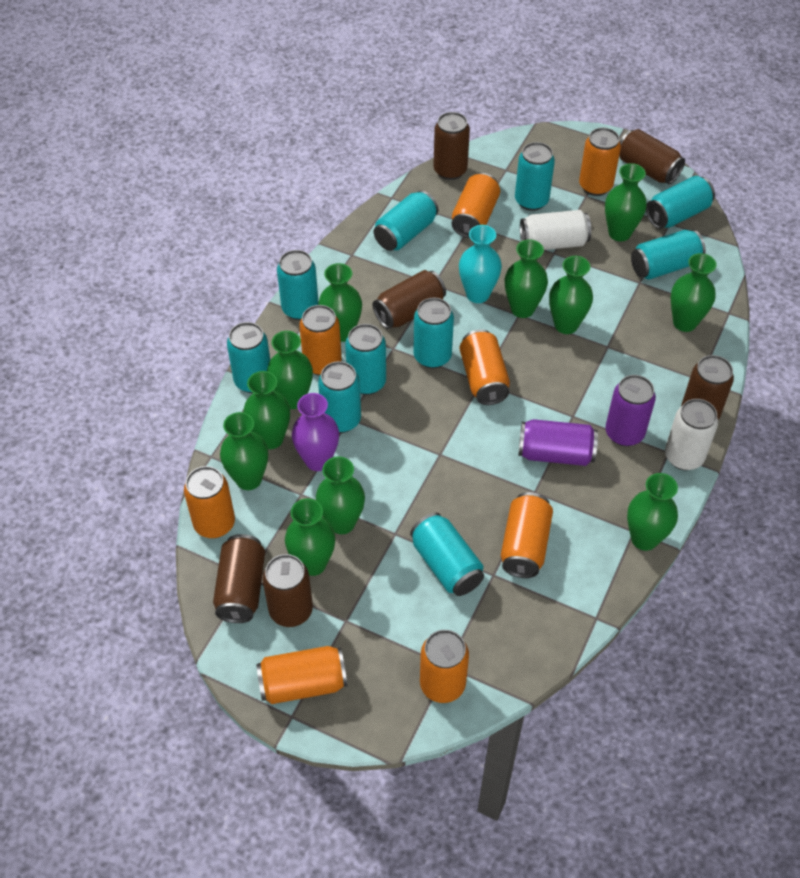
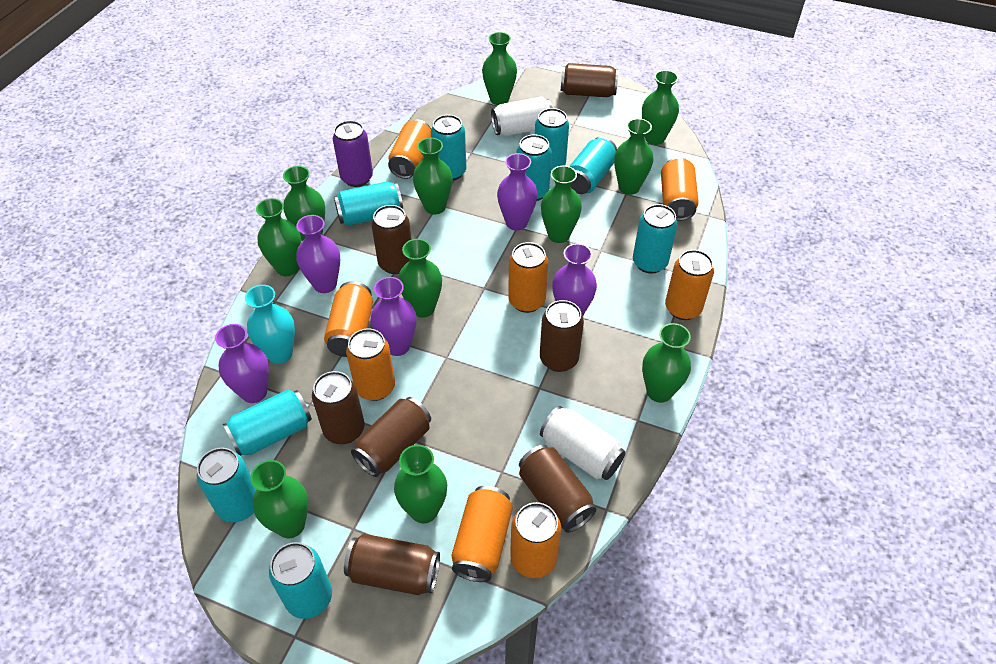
brown can: 6 -> 7
purple can: 2 -> 1
purple vase: 1 -> 5
turquoise can: 10 -> 9

